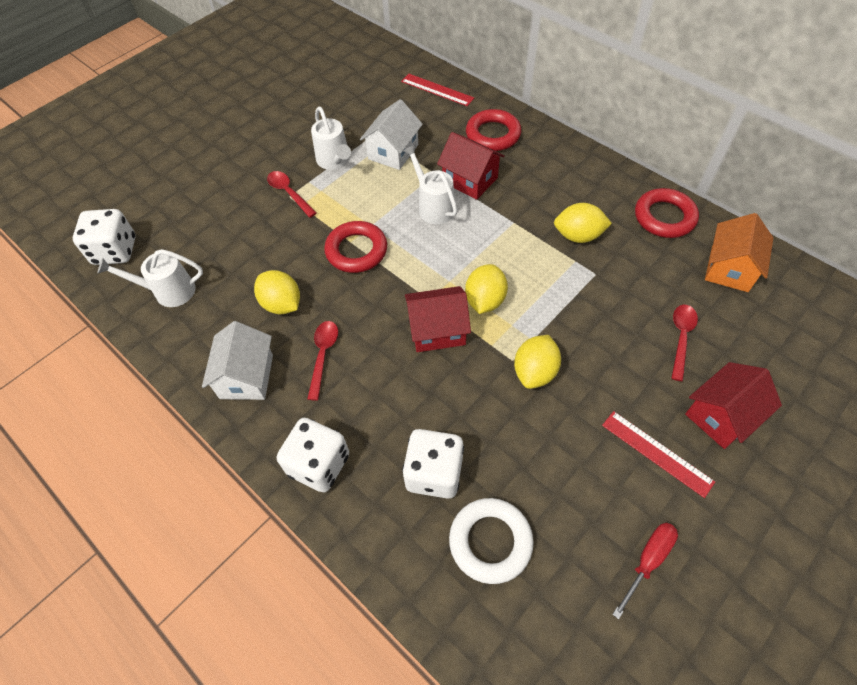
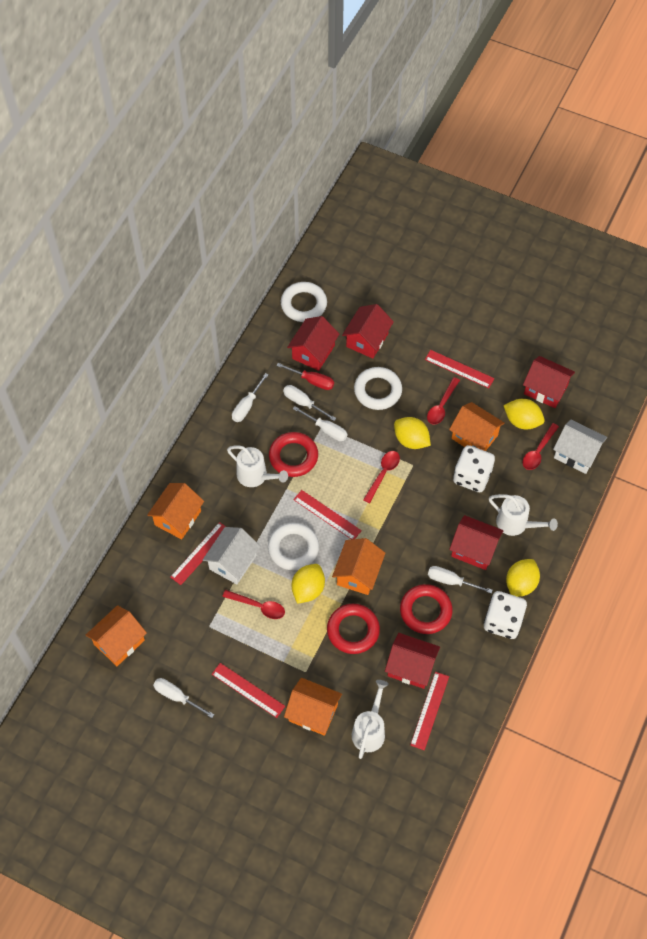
orange house: 1 -> 5
red house: 3 -> 5
red ruler: 2 -> 5
red spoon: 3 -> 4
white dice: 3 -> 2
white ring: 1 -> 3
white screwdriver: 0 -> 5

